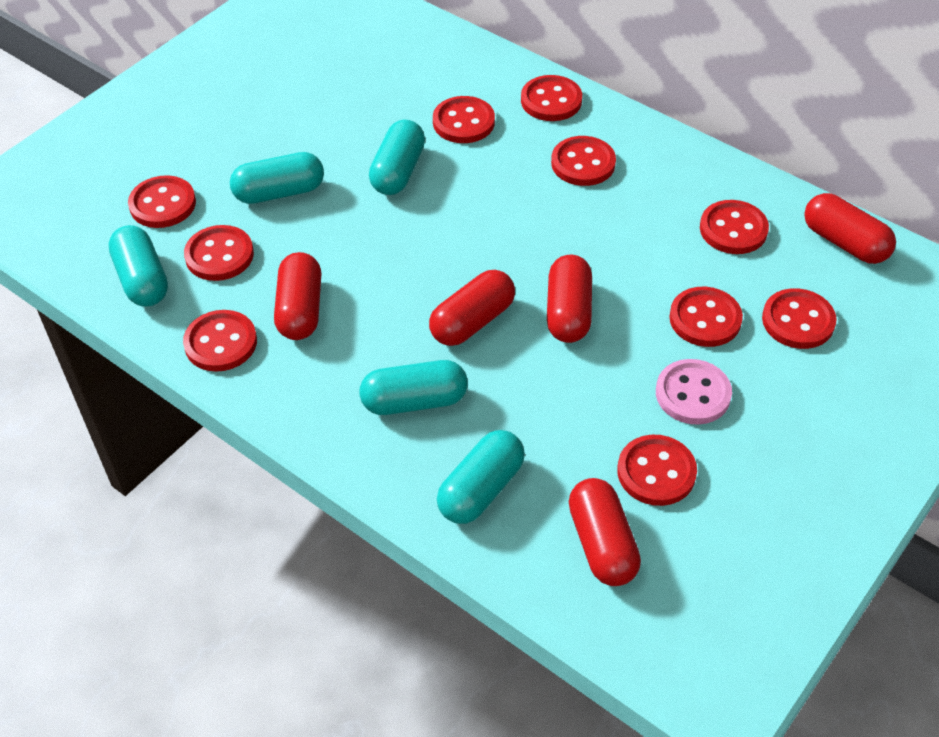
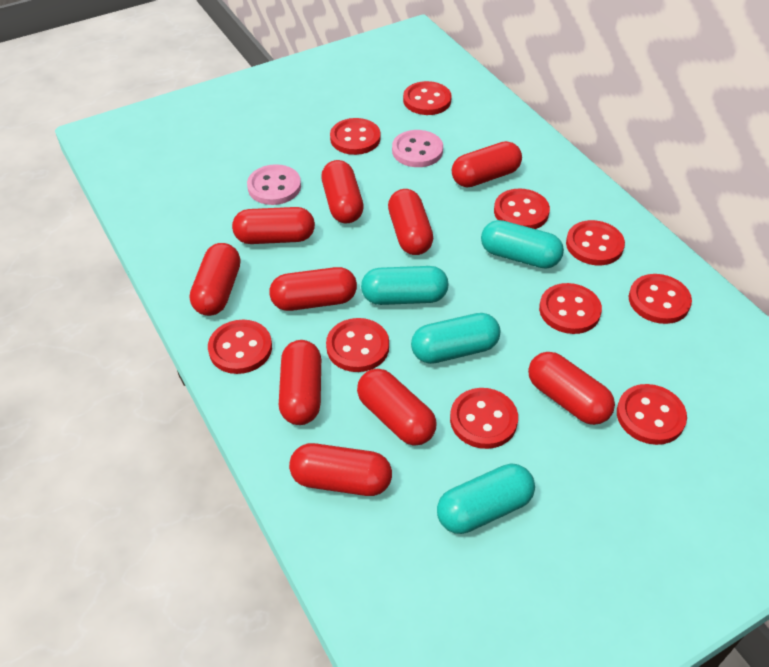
pink button: 1 -> 2
red capsule: 5 -> 10
turquoise capsule: 5 -> 4

